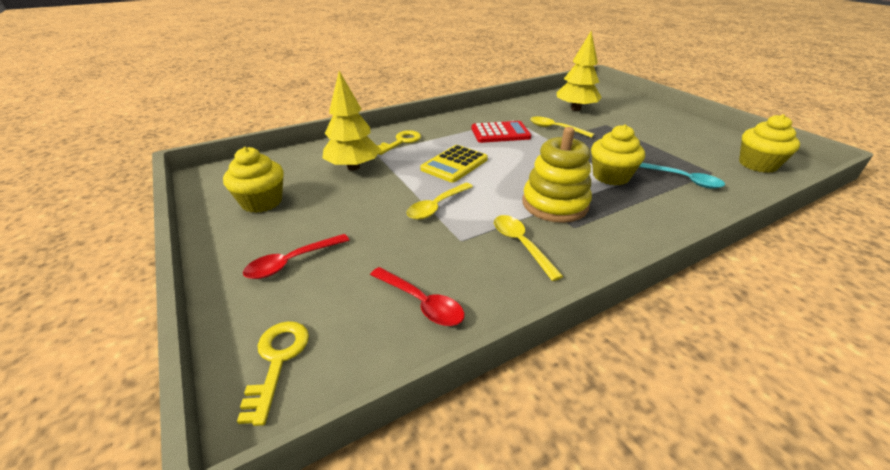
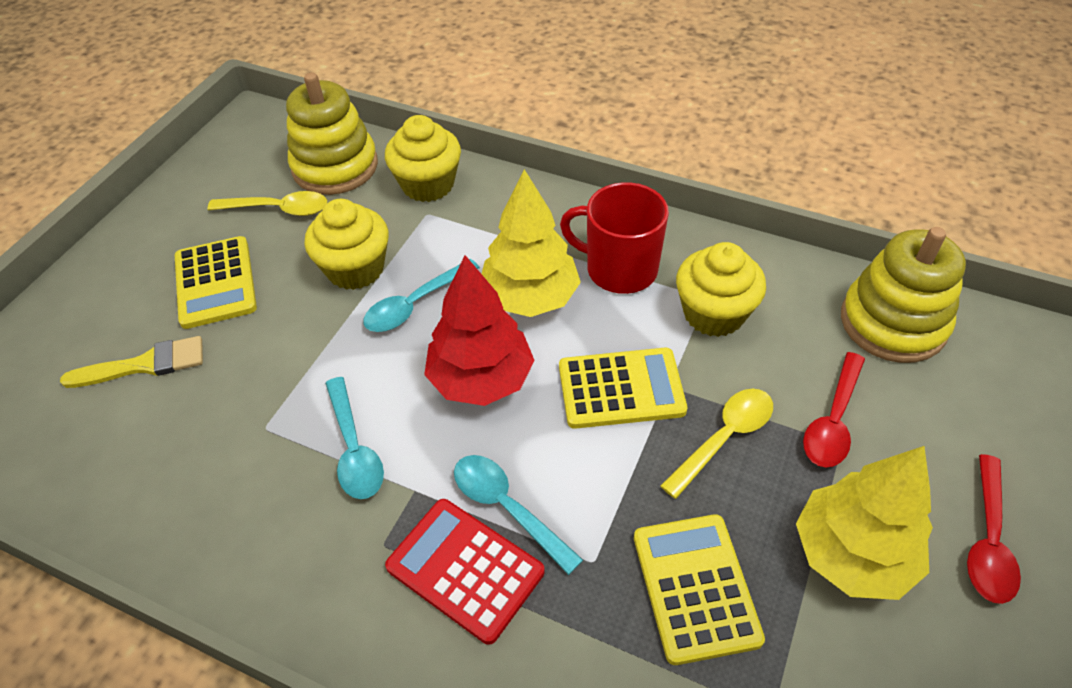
red mug: 0 -> 1
red tree: 0 -> 1
turquoise spoon: 1 -> 3
yellow brush: 0 -> 1
yellow calculator: 1 -> 3
yellow key: 2 -> 0
yellow spoon: 3 -> 2
yellow stacking toy: 1 -> 2

